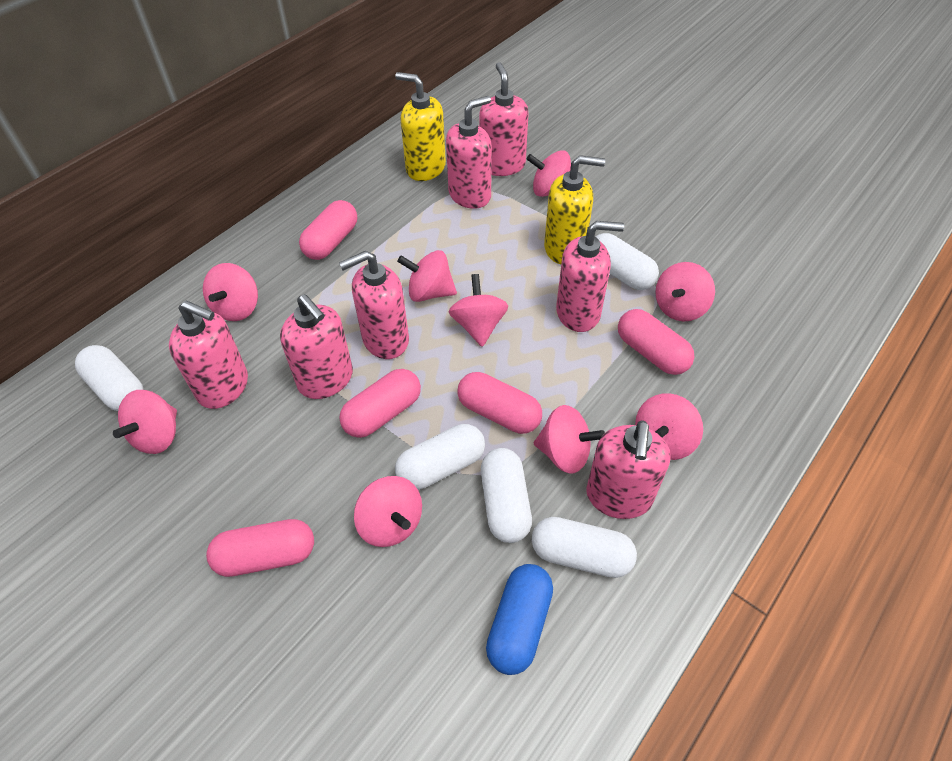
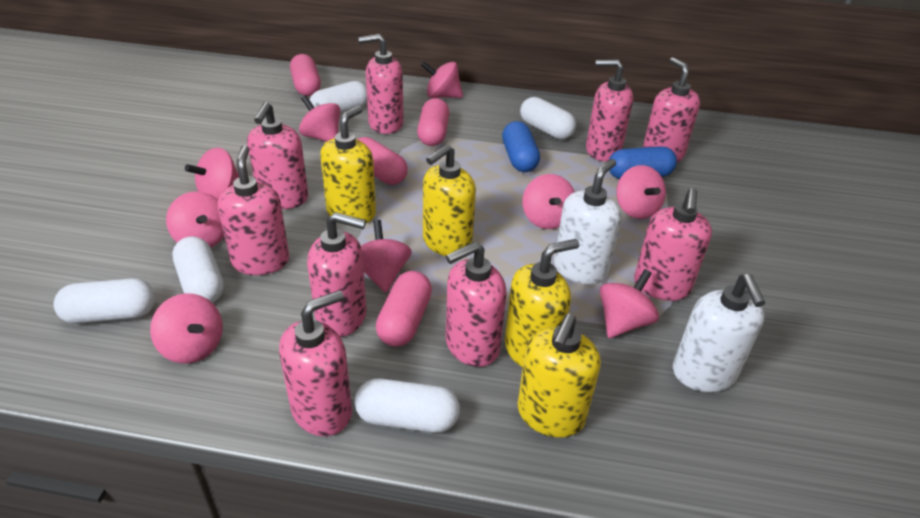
blue capsule: 1 -> 2
pink capsule: 5 -> 4
pink soap dispenser: 7 -> 9
white soap dispenser: 0 -> 2
yellow soap dispenser: 2 -> 4

